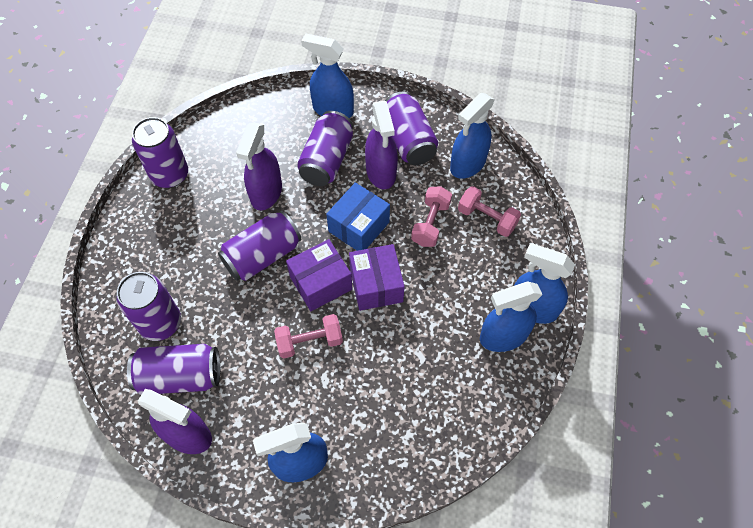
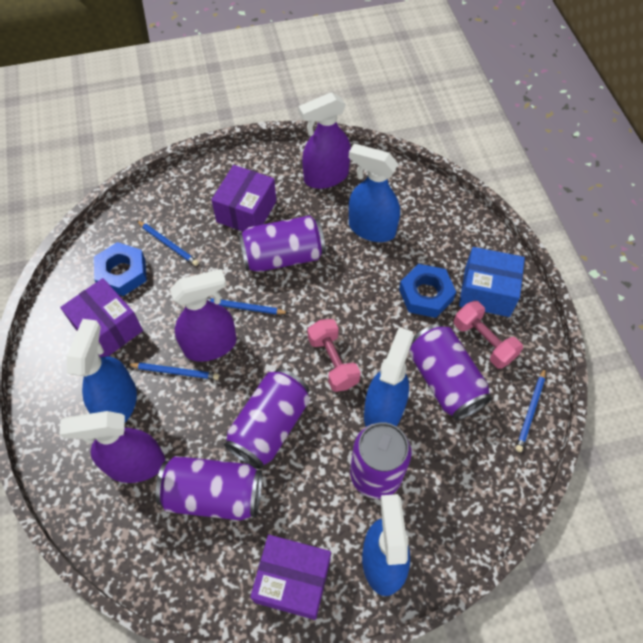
blue nut: 0 -> 2
blue pencil: 0 -> 4
blue spray bottle: 5 -> 4
pink dumbbell: 3 -> 2
purple box: 2 -> 3
purple can: 6 -> 5

